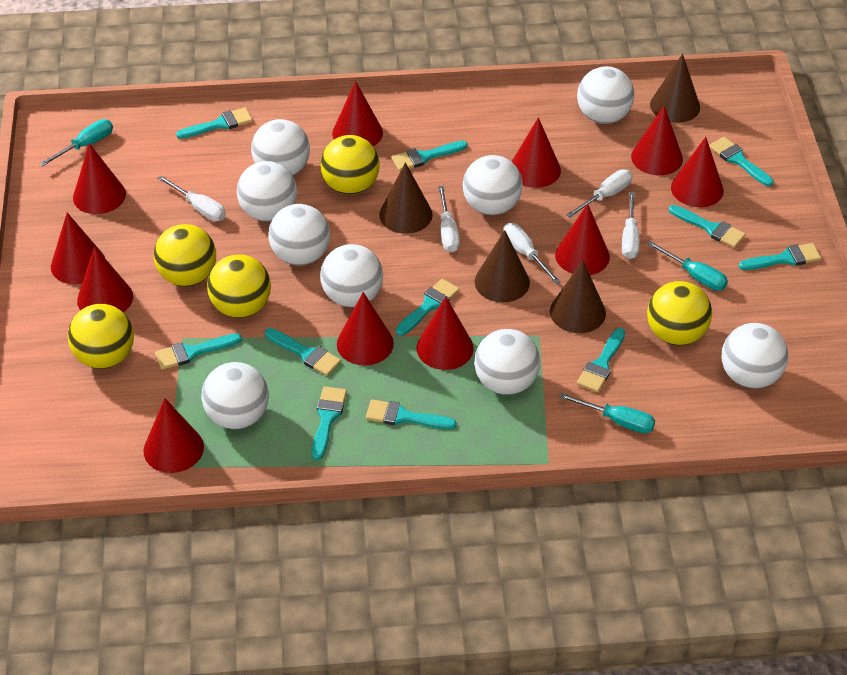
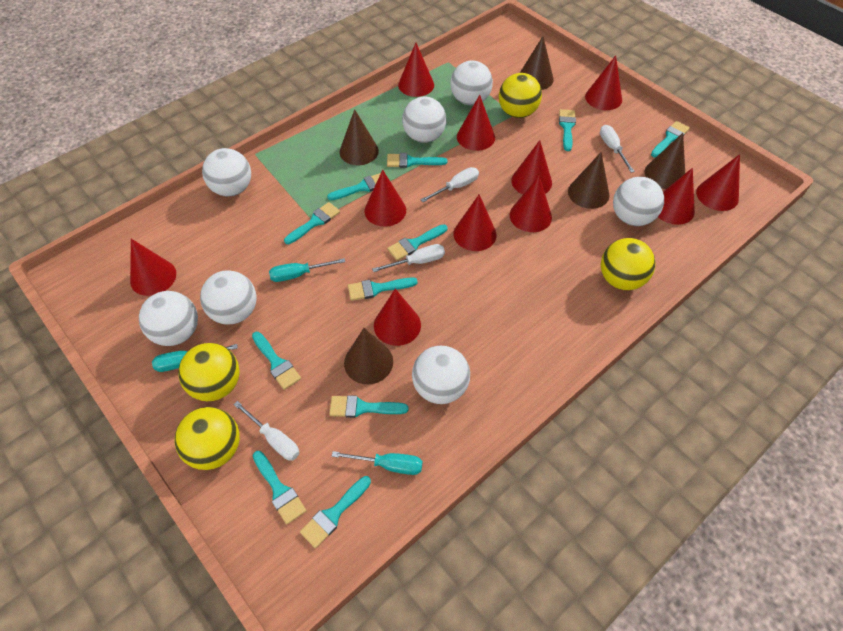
brown cone: 4 -> 5
white ball: 9 -> 7
white screwdriver: 5 -> 4
yellow ball: 5 -> 4

